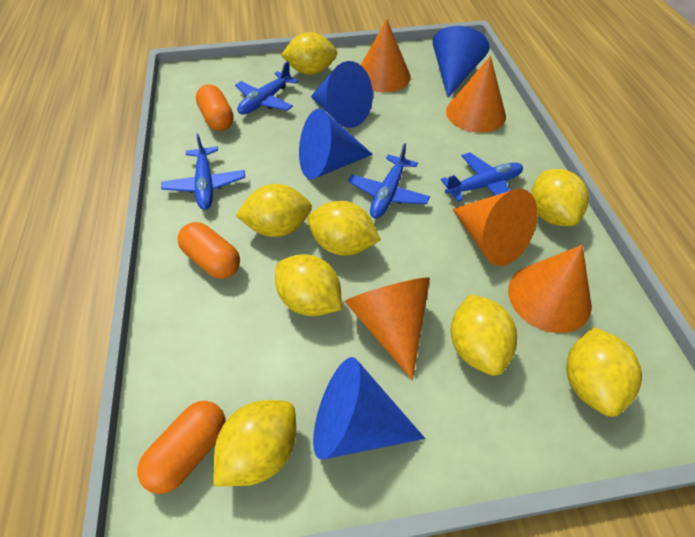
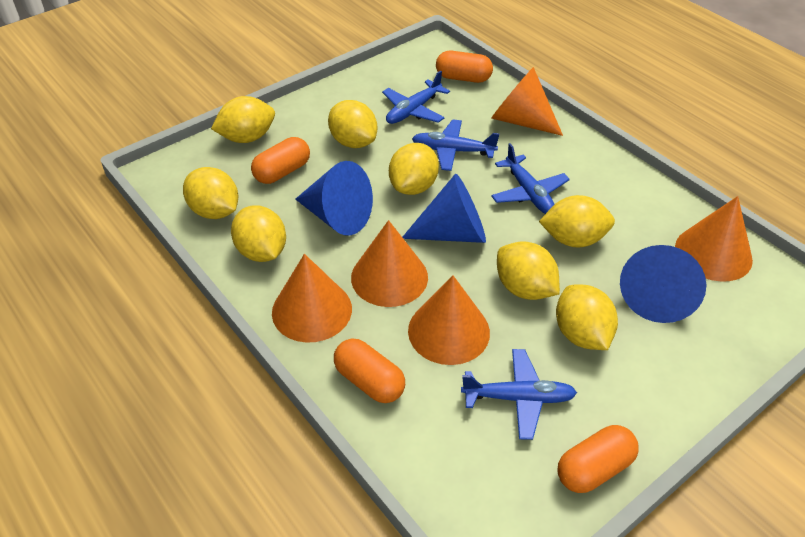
blue cone: 4 -> 3
orange capsule: 3 -> 4

